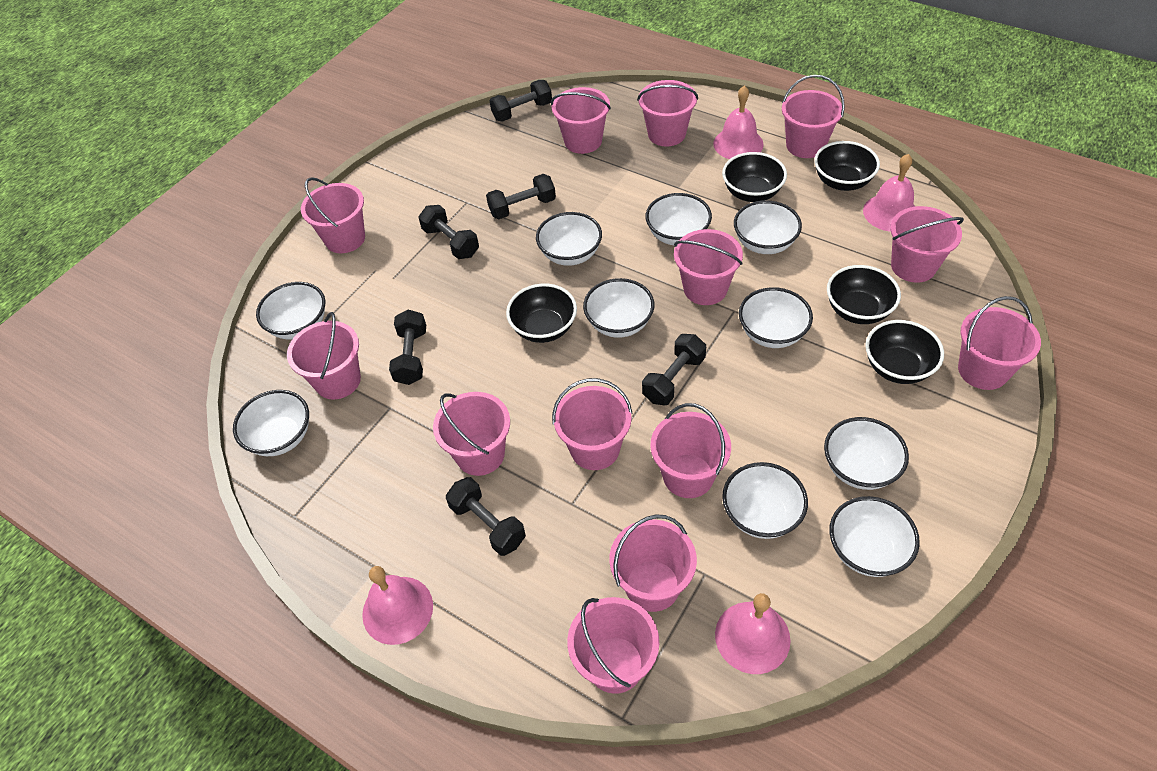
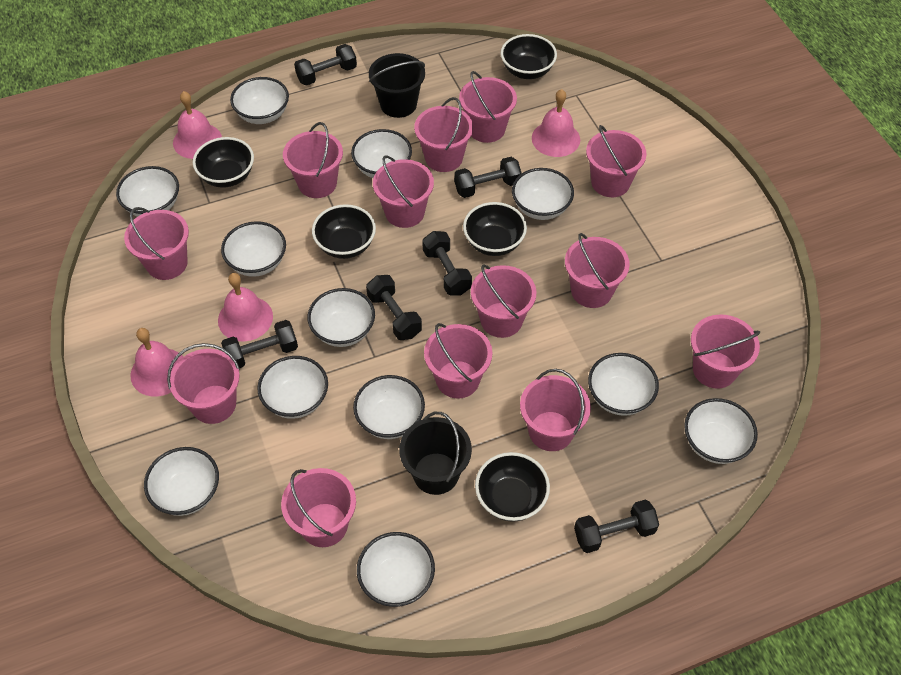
black bucket: 0 -> 2
white bowl: 10 -> 12

